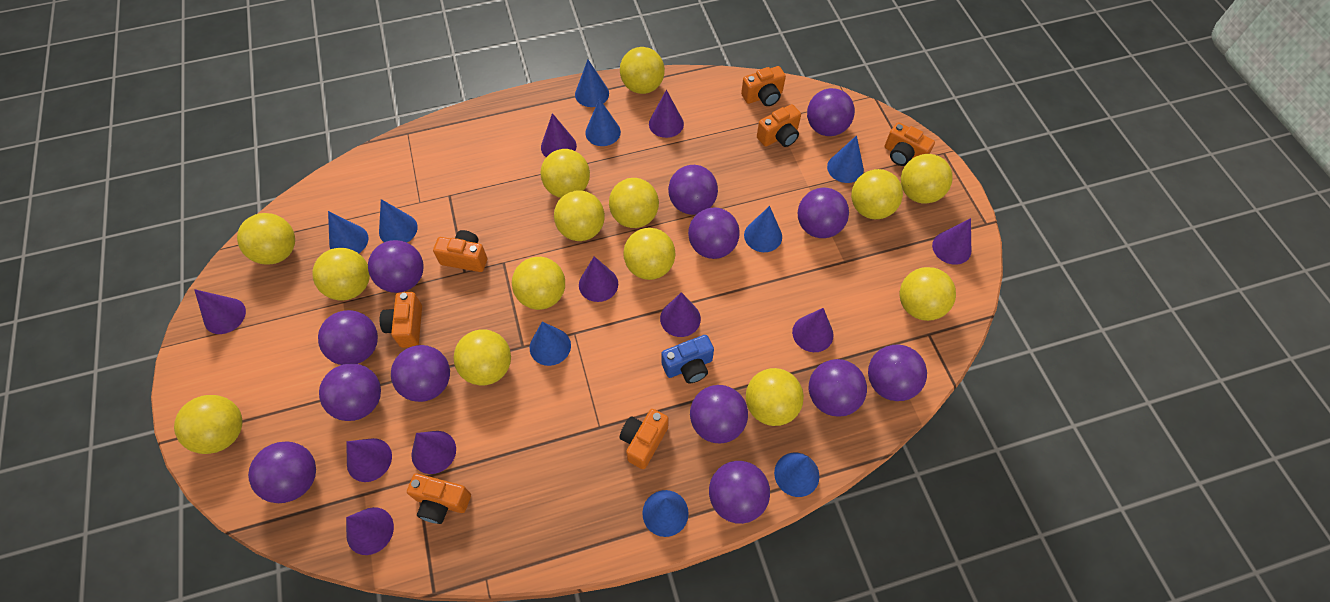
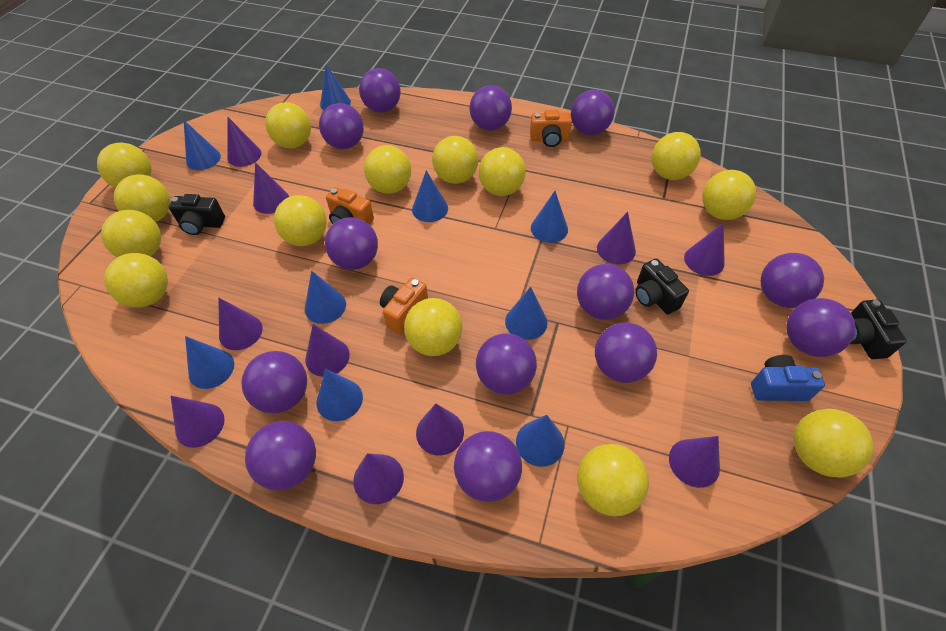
black camera: 0 -> 3
orange camera: 7 -> 3

